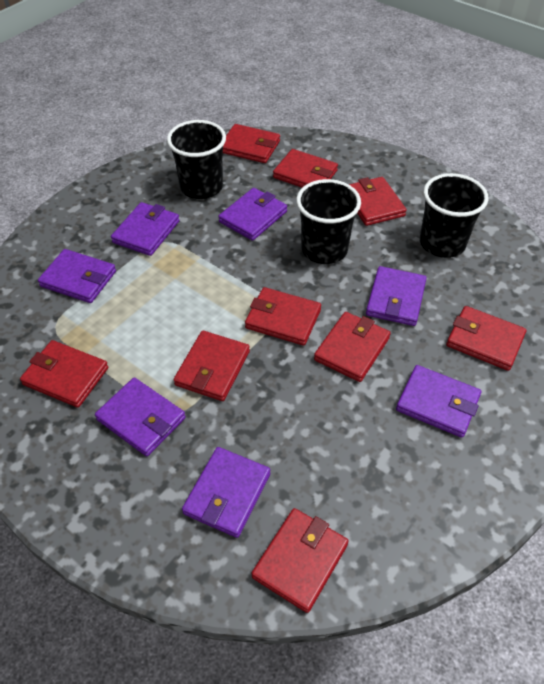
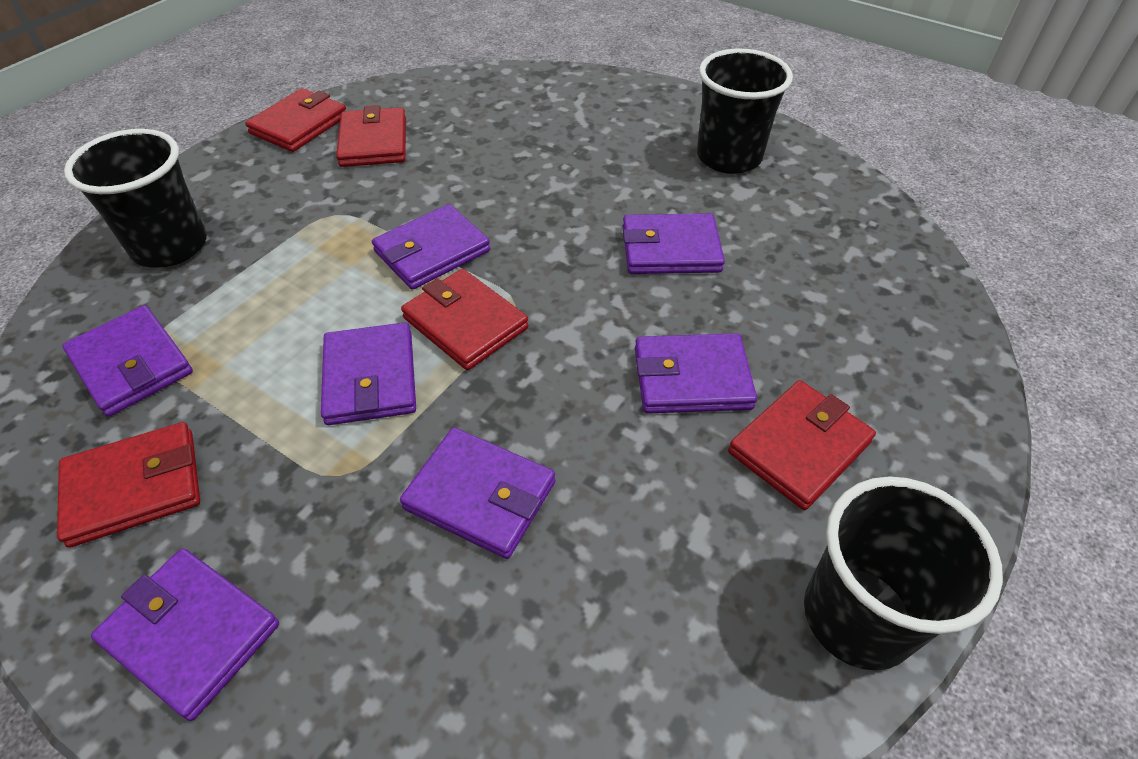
red wallet: 9 -> 5

